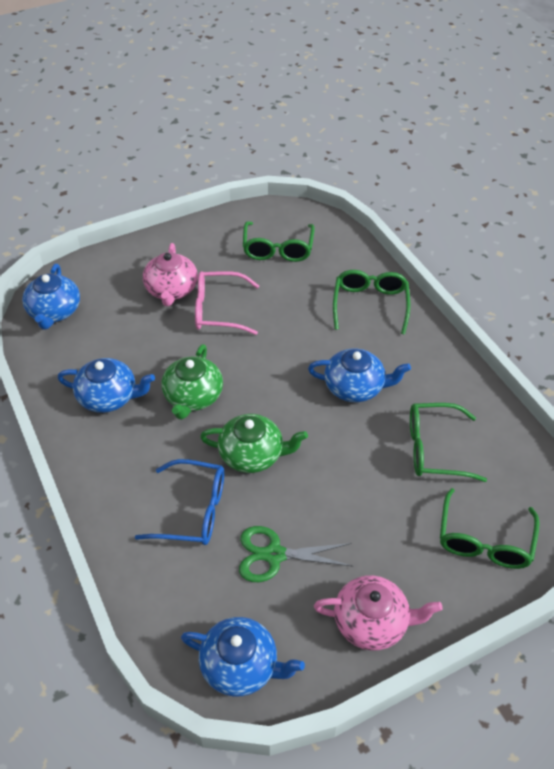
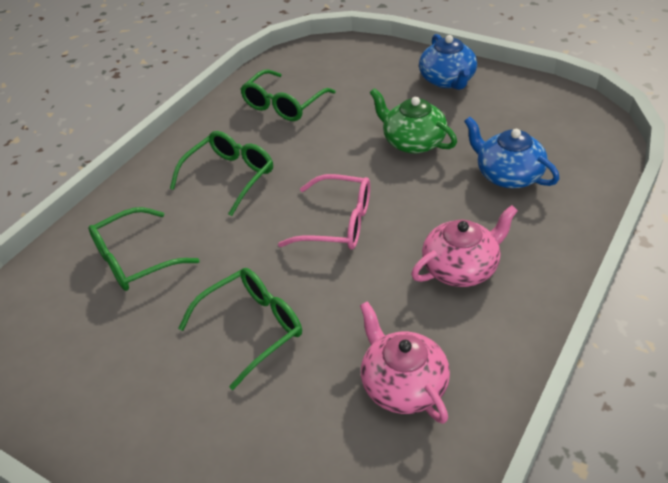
blue glasses: 1 -> 0
blue teapot: 4 -> 2
green scissors: 1 -> 0
green teapot: 2 -> 1

